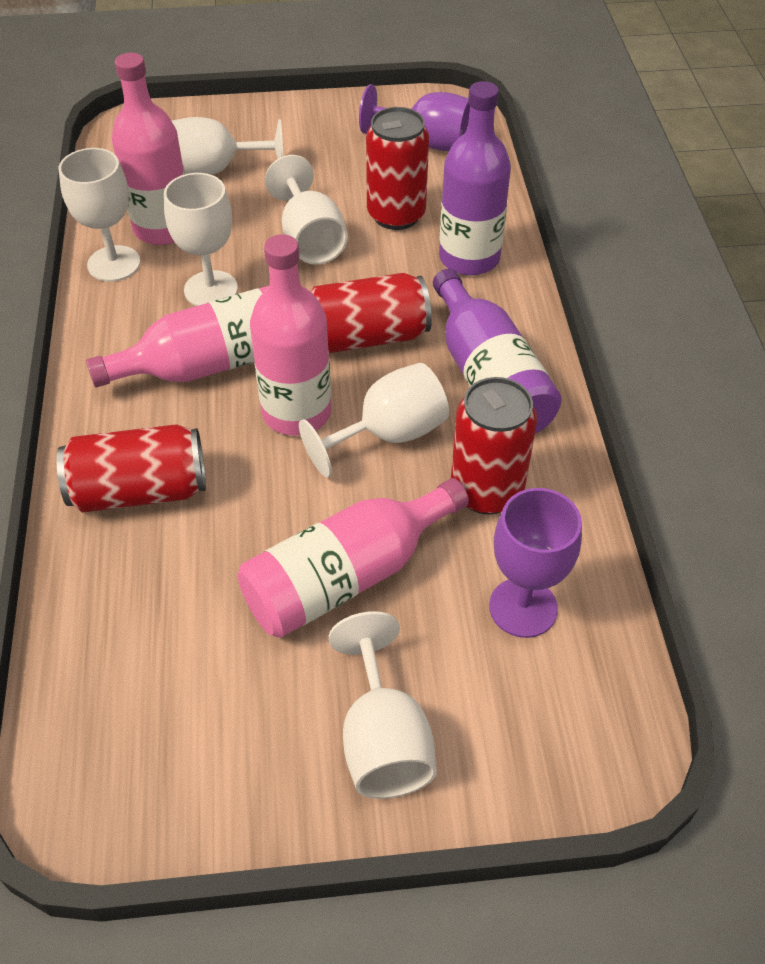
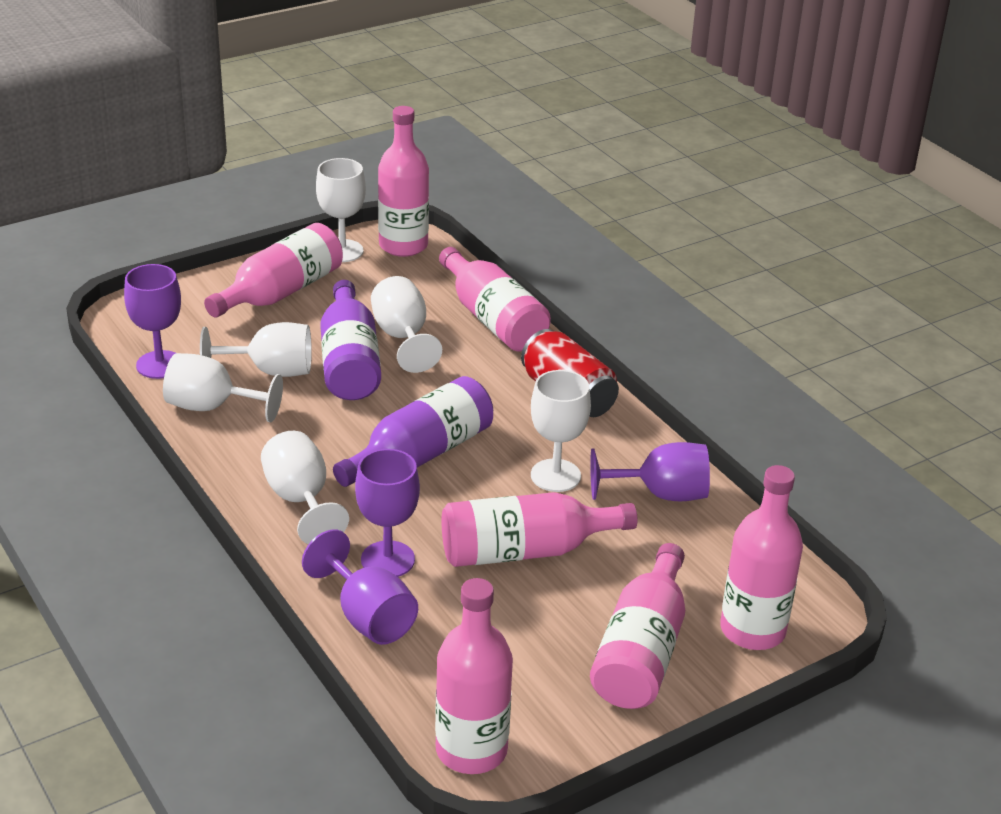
pink bottle: 4 -> 7
purple goblet: 2 -> 4
red can: 4 -> 1

